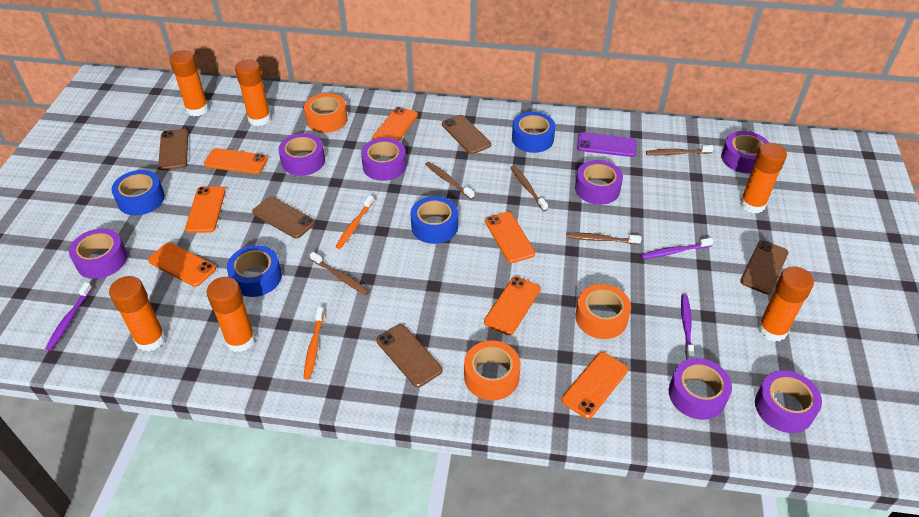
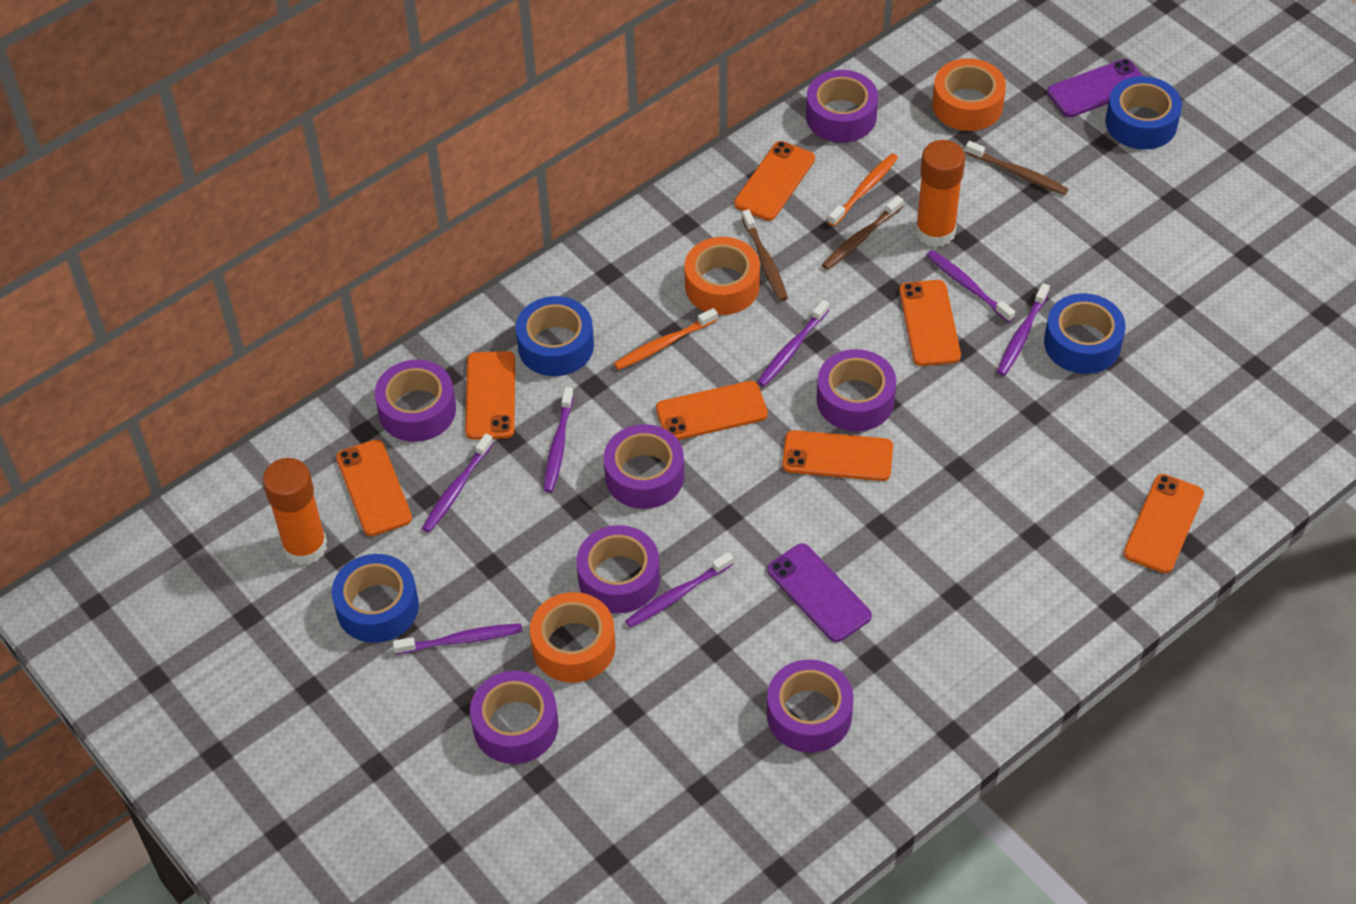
brown phone: 5 -> 0
brown toothbrush: 5 -> 3
orange glue stick: 6 -> 2
purple phone: 1 -> 2
purple toothbrush: 3 -> 7

